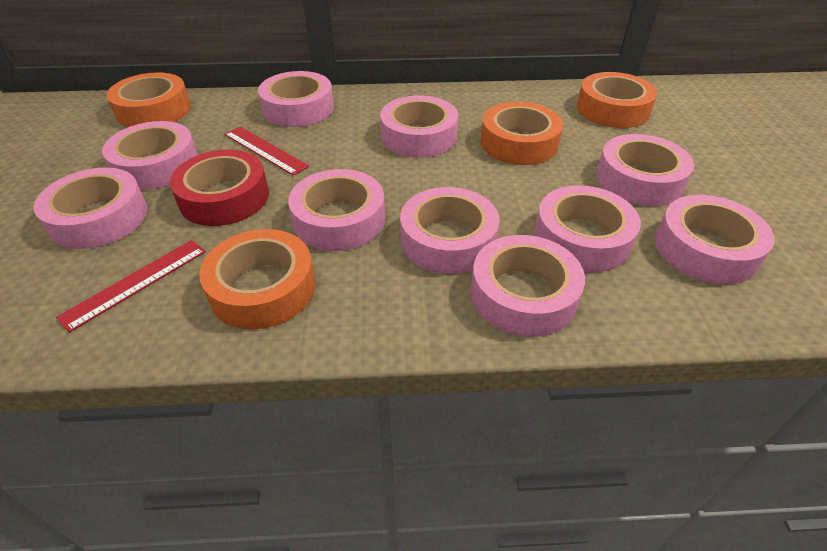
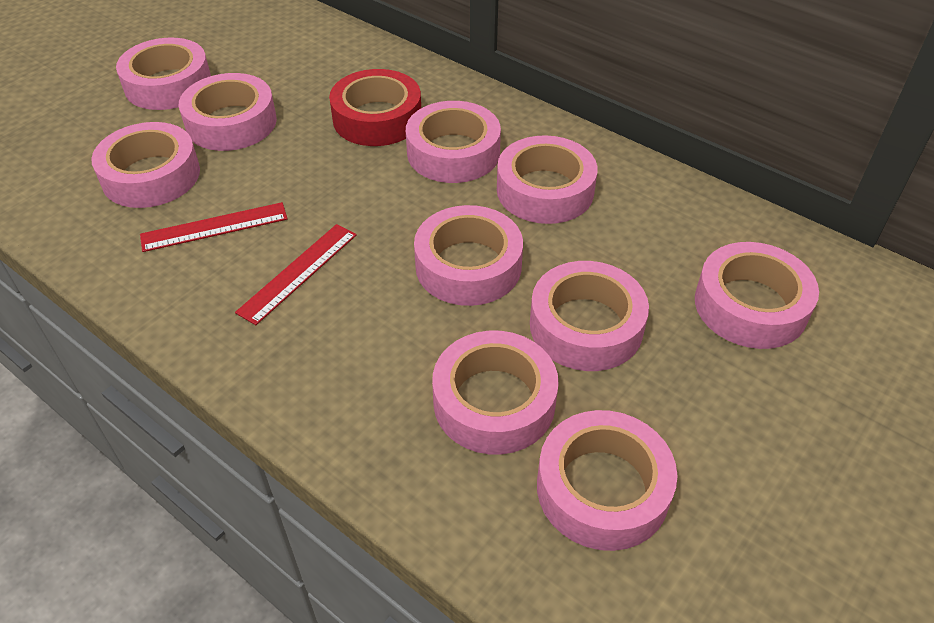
orange tape: 4 -> 0

